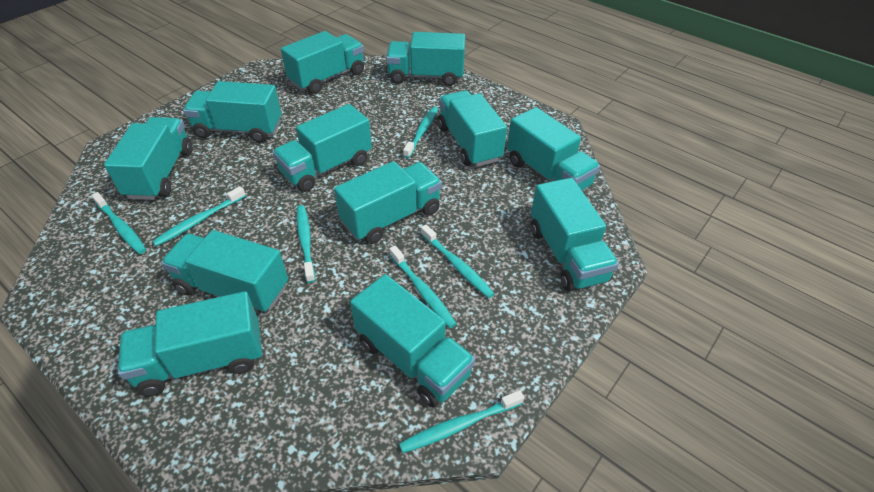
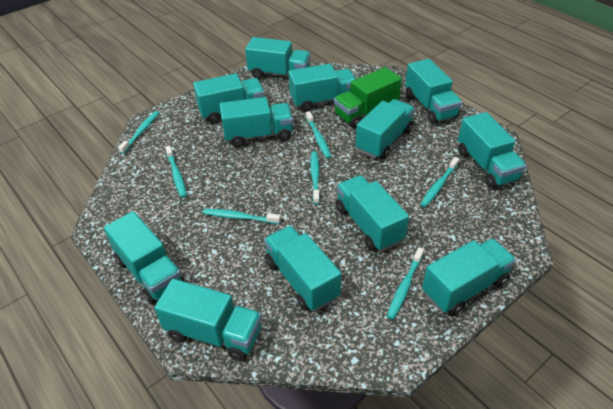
green truck: 0 -> 1

